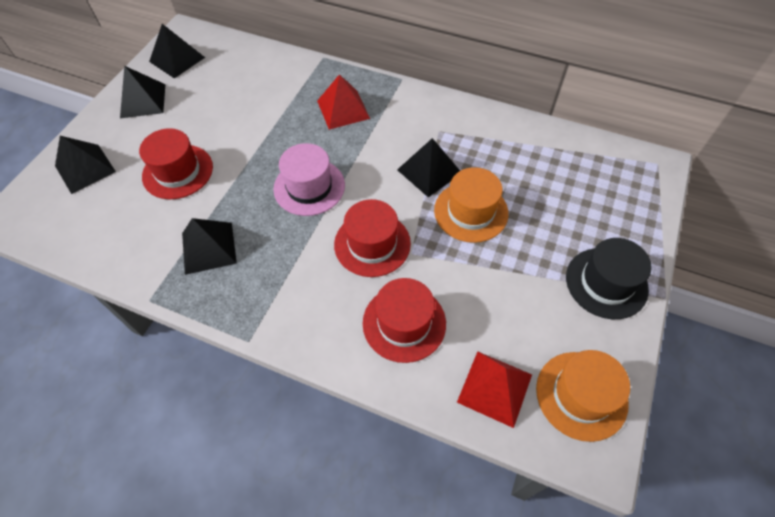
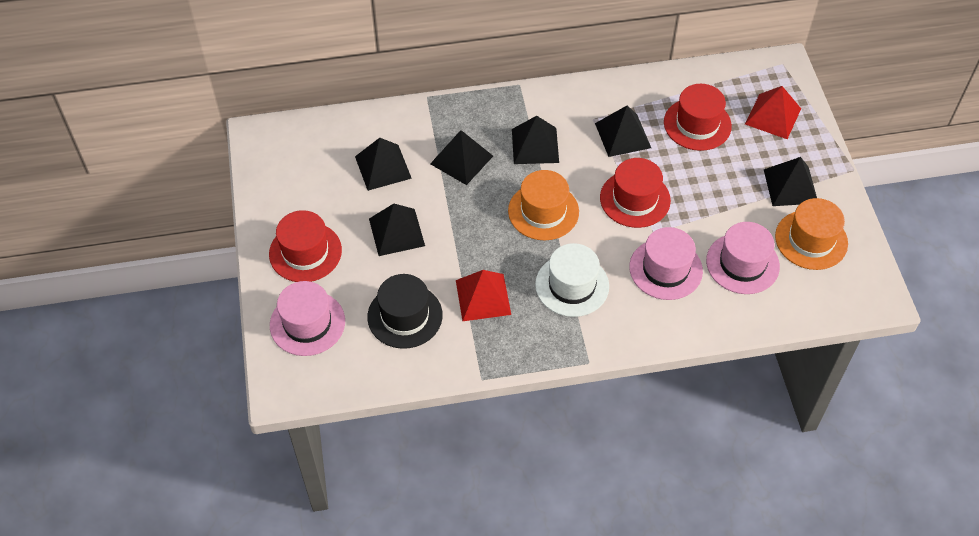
black pyramid: 5 -> 6
pink hat: 1 -> 3
white hat: 0 -> 1

